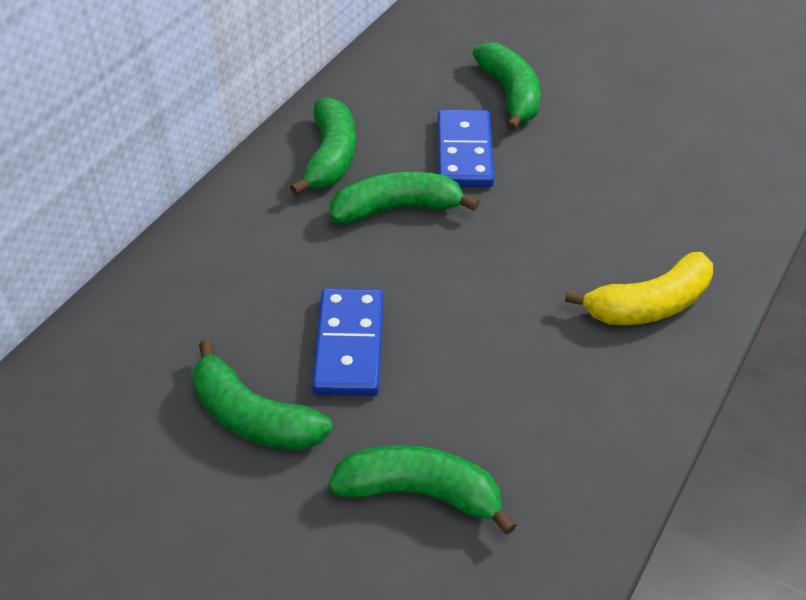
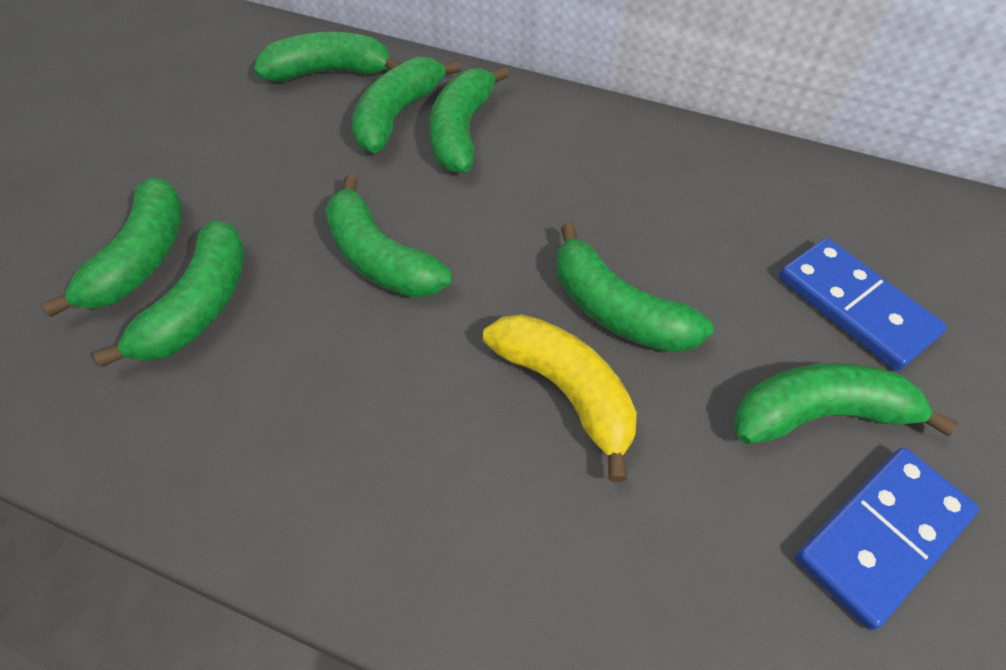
green banana: 5 -> 8

